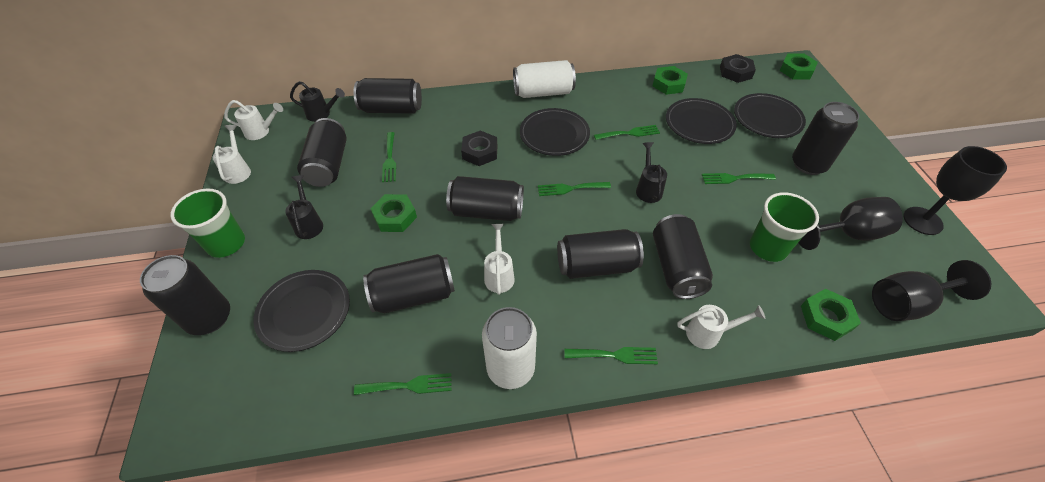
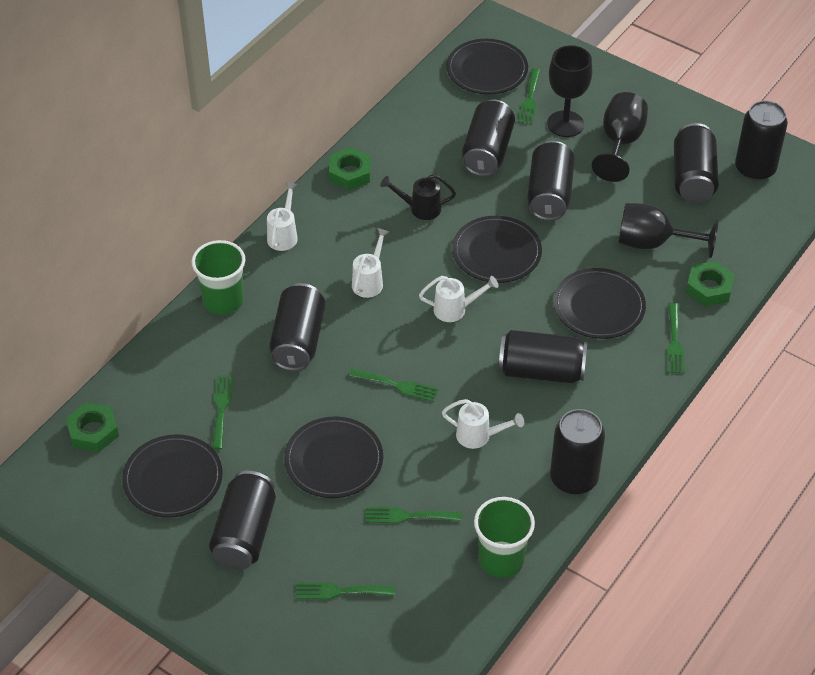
black nut: 2 -> 0
black plate: 4 -> 5
black watering can: 3 -> 1
green nut: 4 -> 3
white can: 2 -> 0

